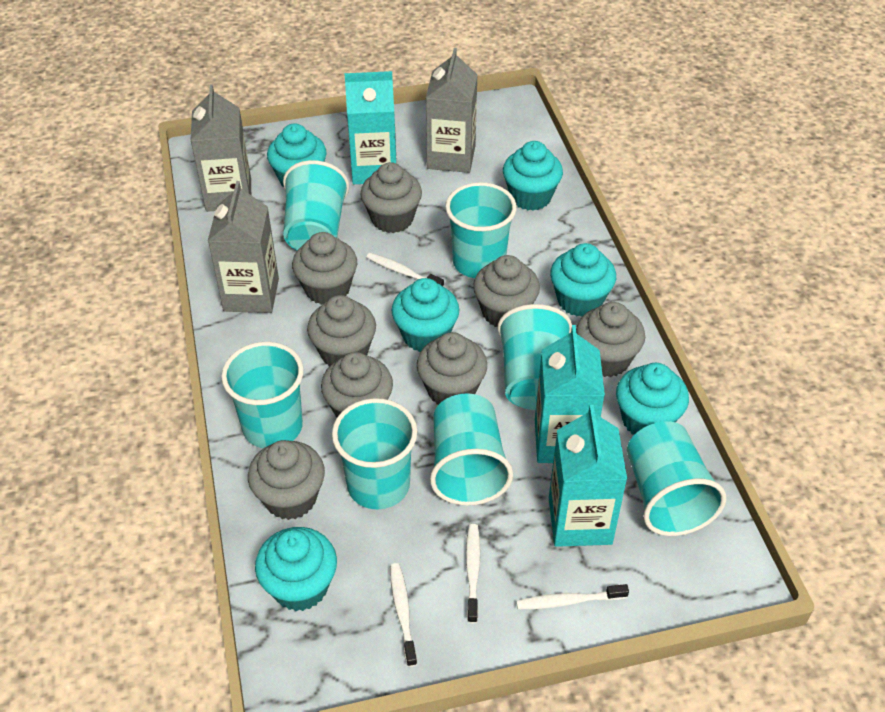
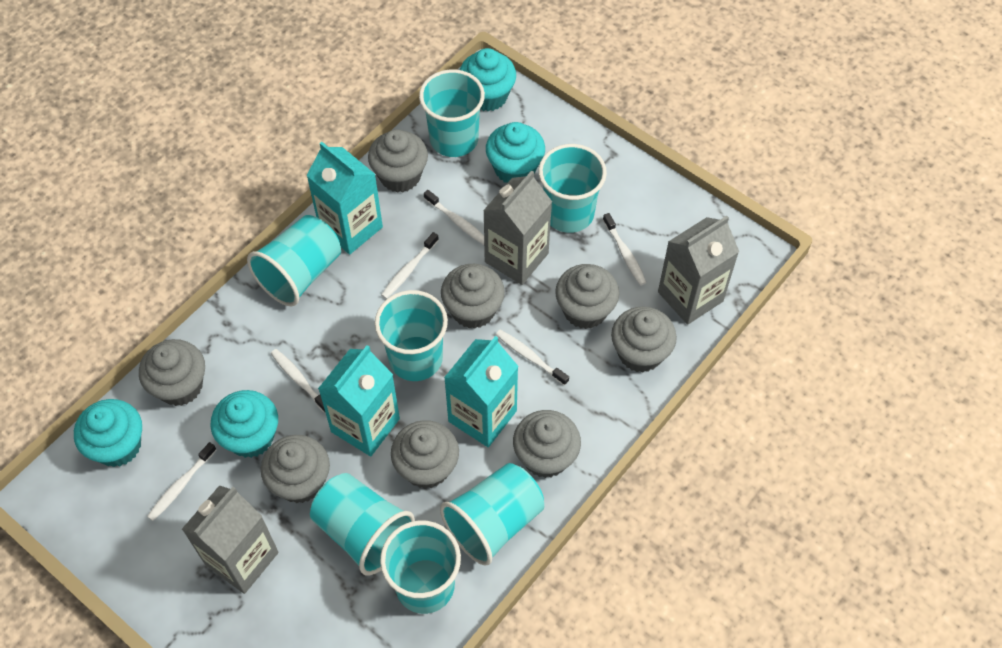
turquoise cupcake: 6 -> 4
white toothbrush: 4 -> 6

